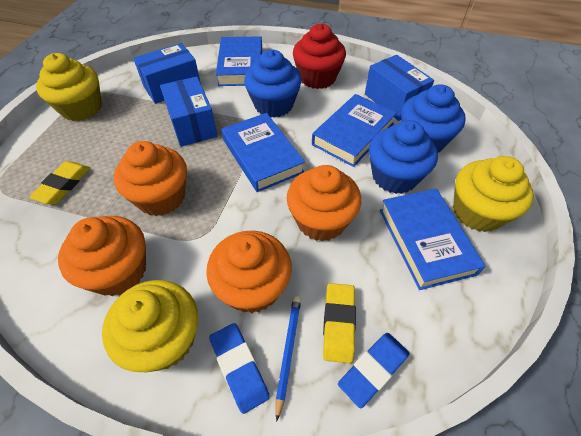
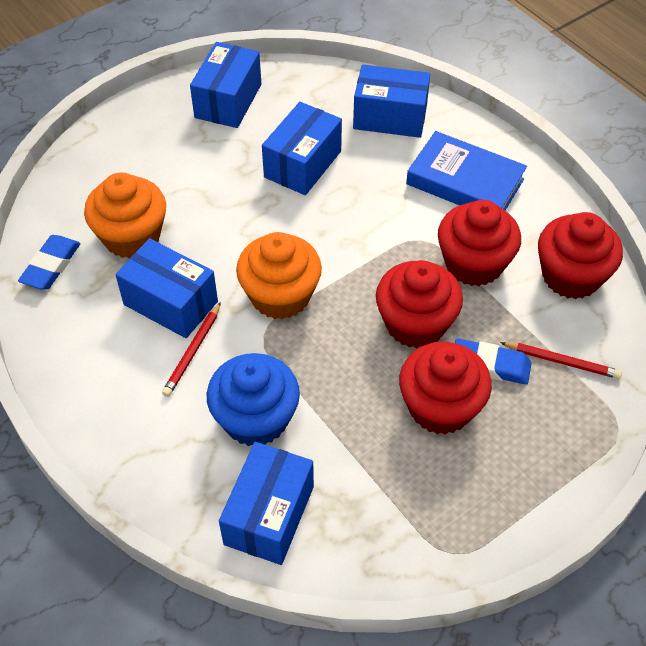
blue book: 4 -> 1
blue box: 3 -> 5
blue cupcake: 3 -> 1
blue pencil: 1 -> 0
orange cupcake: 4 -> 2
red cupcake: 1 -> 4
red pencil: 0 -> 2
yellow cupcake: 3 -> 0
yellow eraser: 2 -> 0

